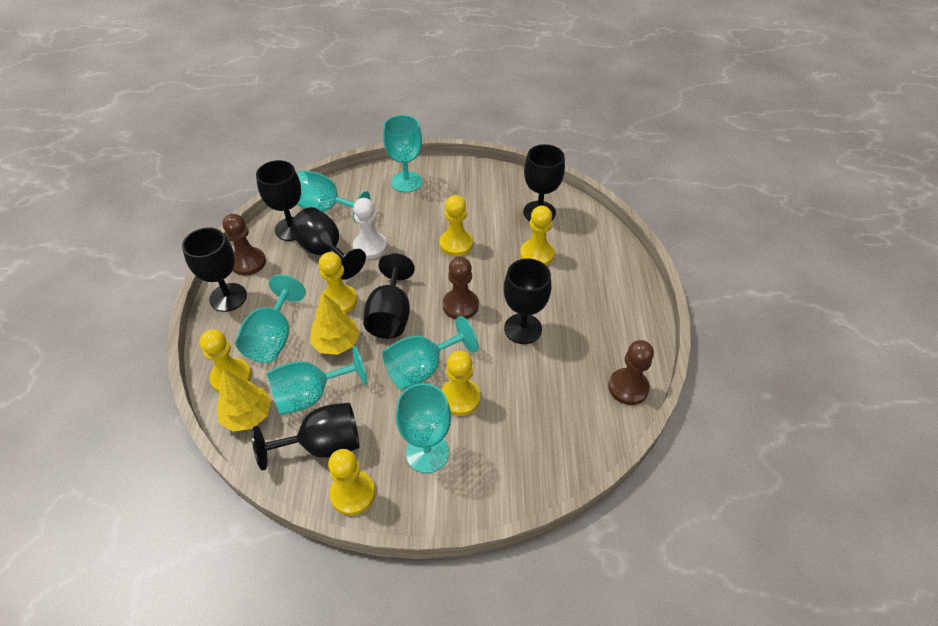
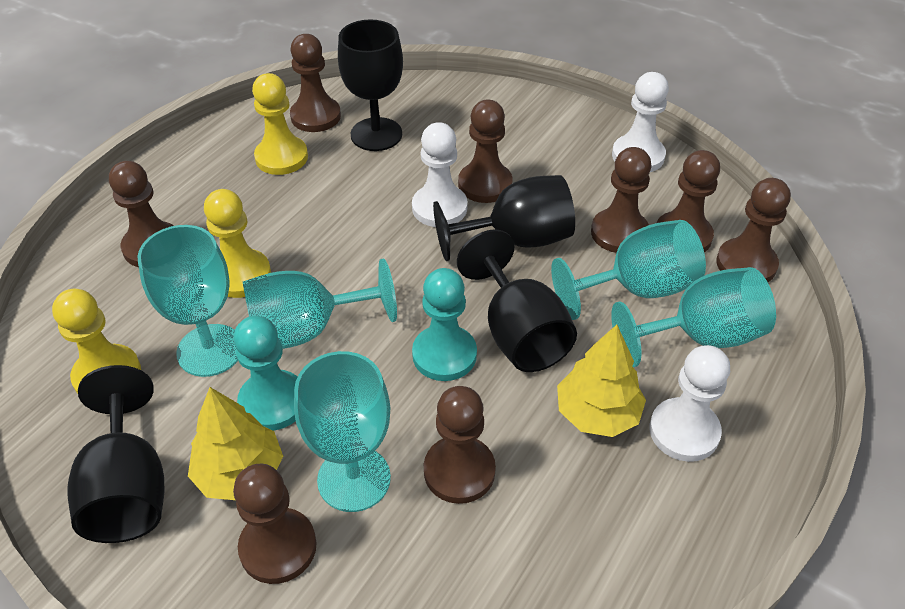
black goblet: 7 -> 4
brown pawn: 3 -> 8
turquoise goblet: 6 -> 5
turquoise pawn: 0 -> 2
white pawn: 1 -> 3
yellow pawn: 6 -> 3

